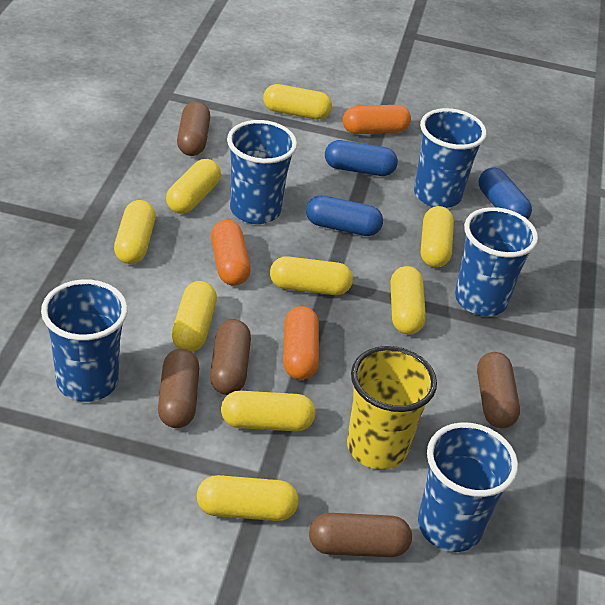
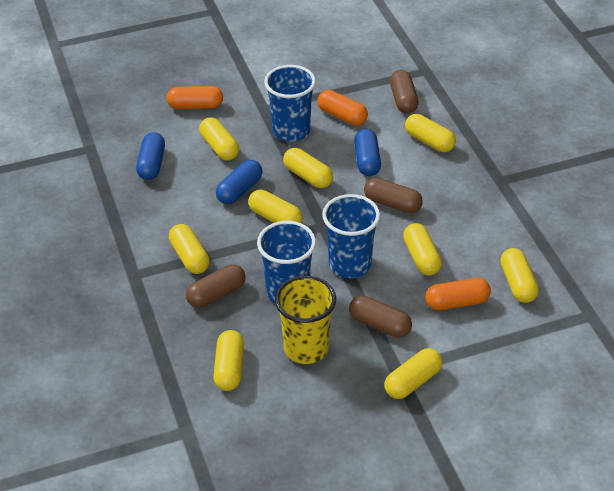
blue cup: 5 -> 3
brown capsule: 5 -> 4

